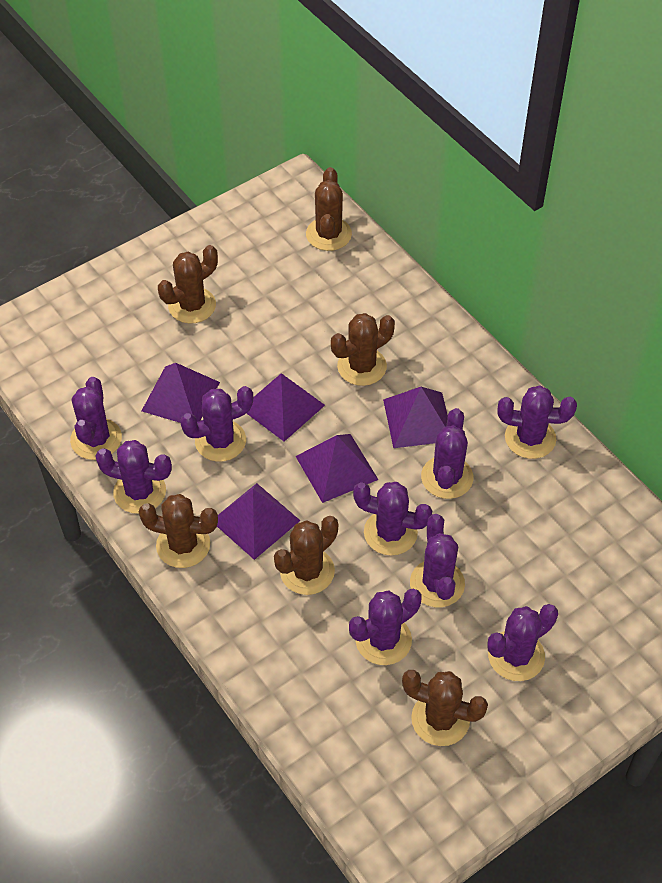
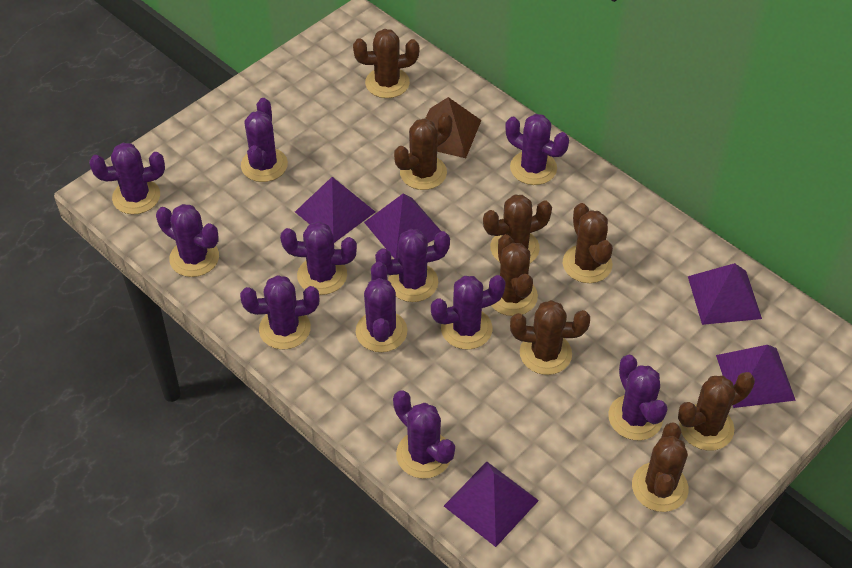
brown cactus: 6 -> 8
brown pyramid: 0 -> 1
purple cactus: 9 -> 11

